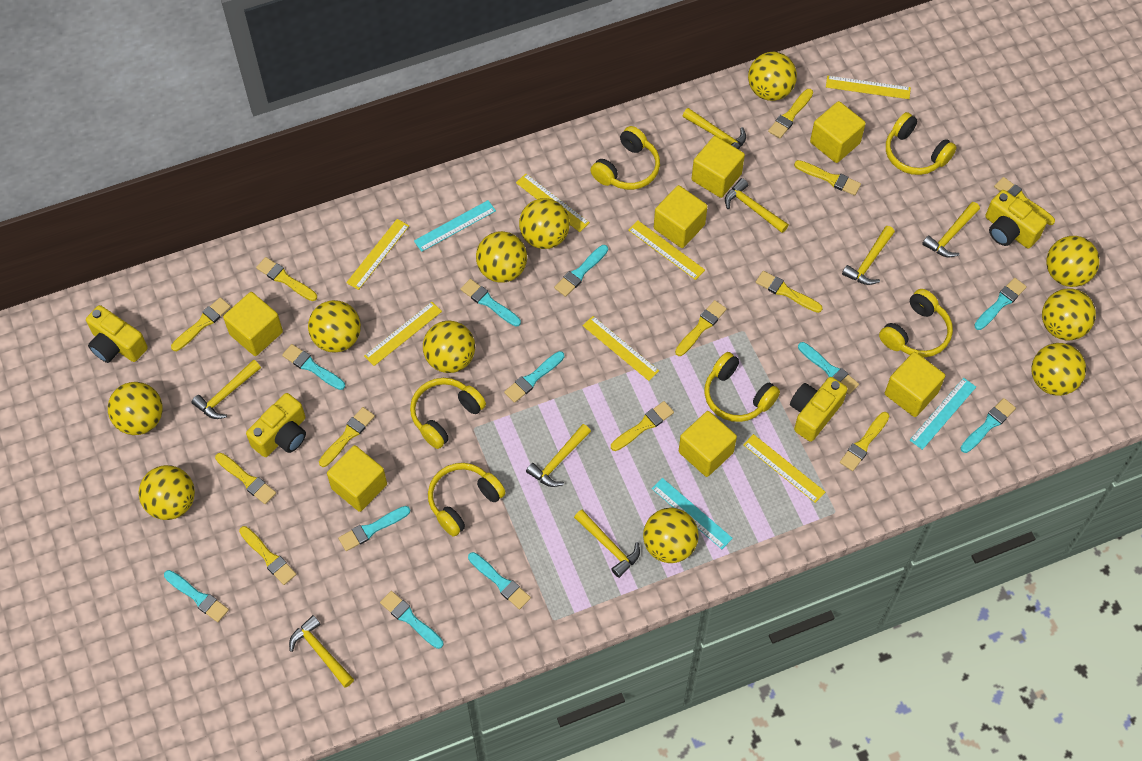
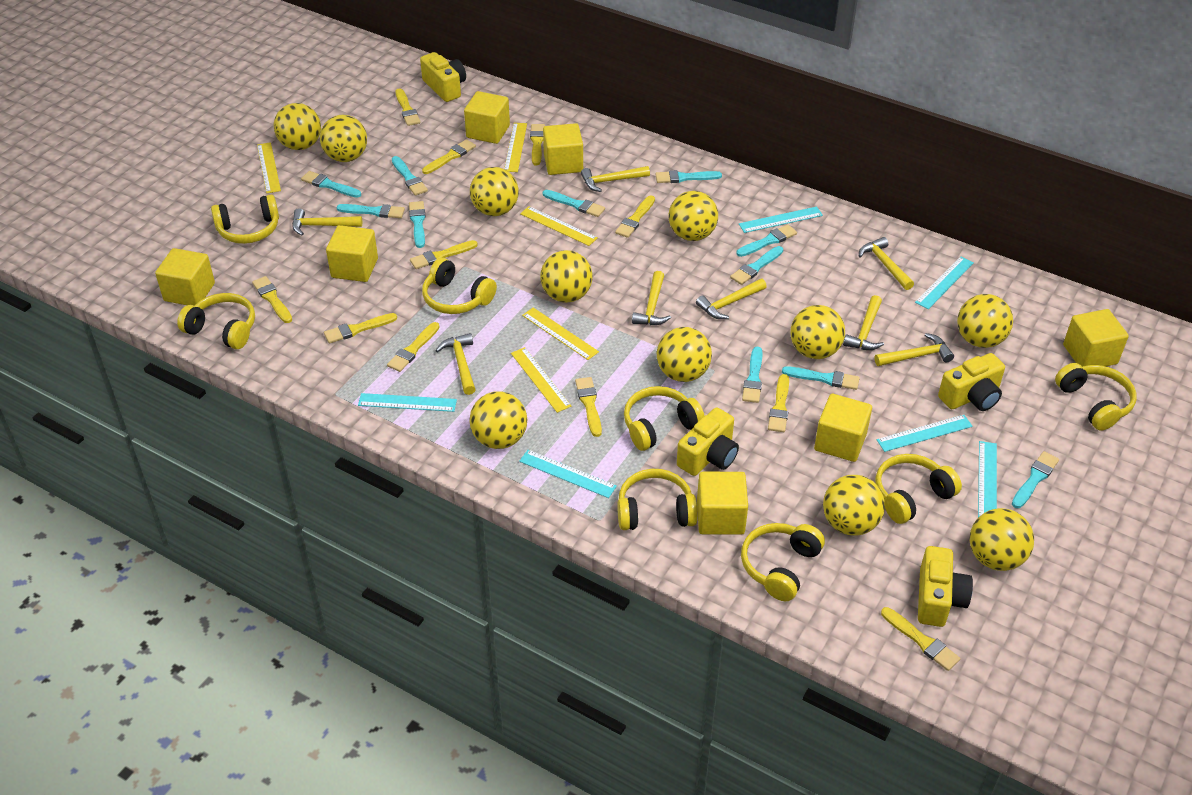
turquoise ruler: 3 -> 6
yellow brush: 12 -> 11
yellow headphones: 6 -> 8
yellow ruler: 7 -> 5

